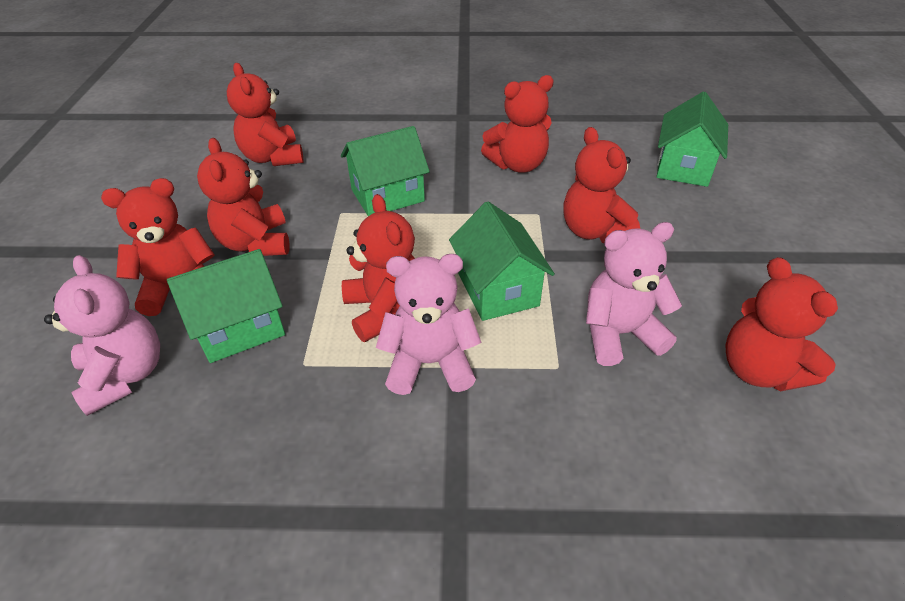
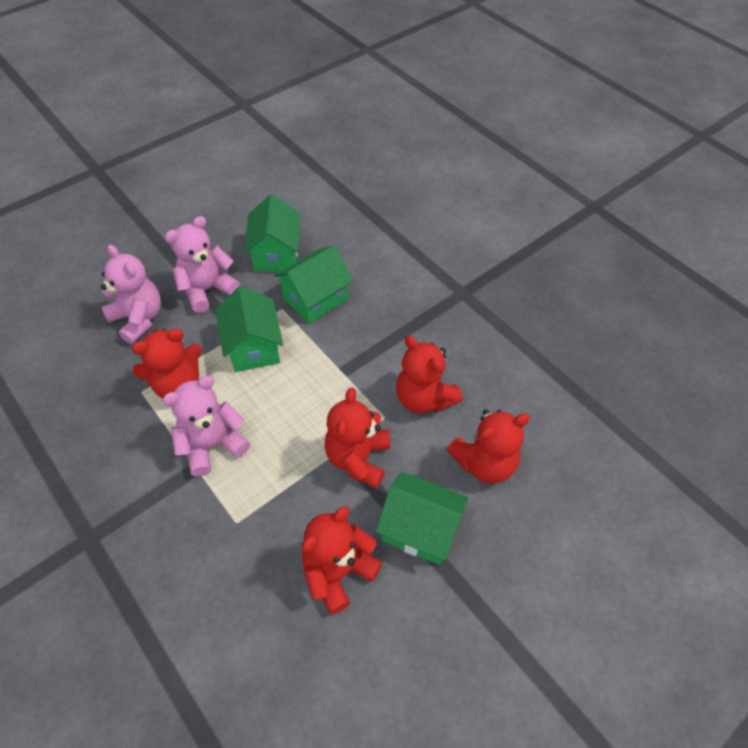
red teddy bear: 7 -> 5

